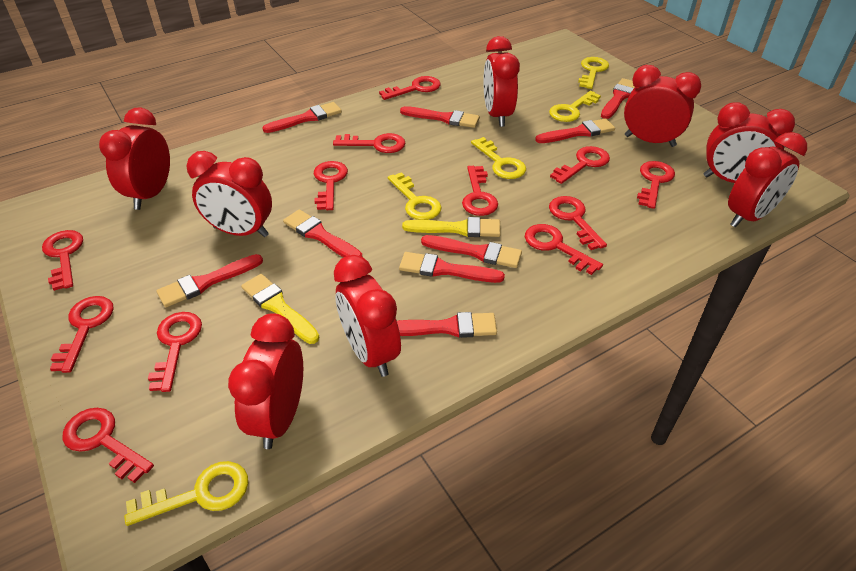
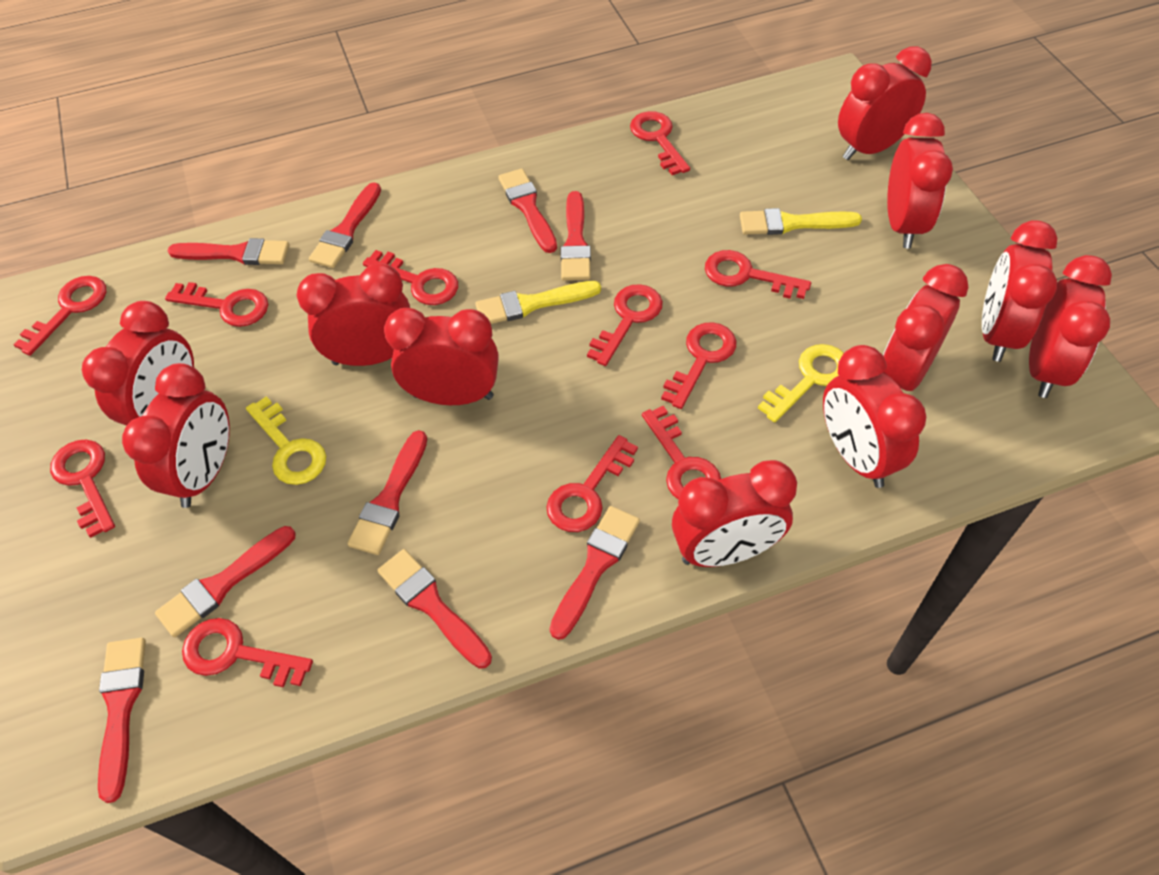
red clock: 8 -> 11
red key: 12 -> 11
yellow key: 5 -> 2

